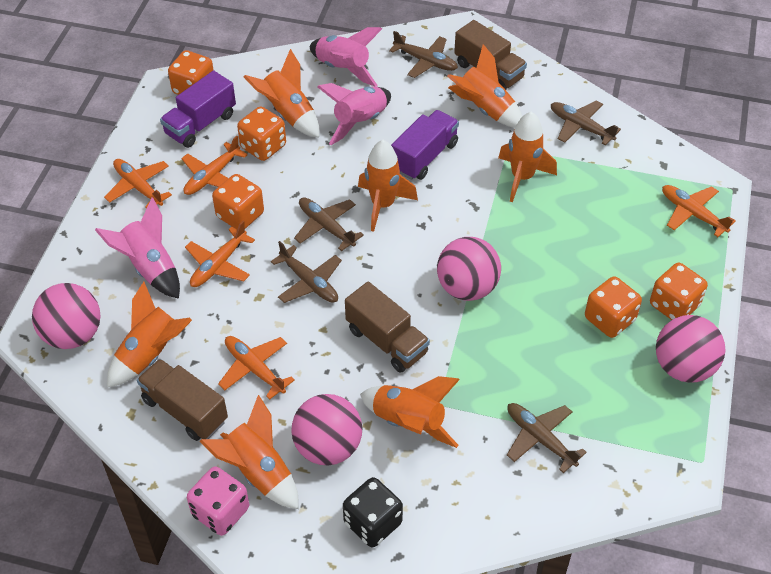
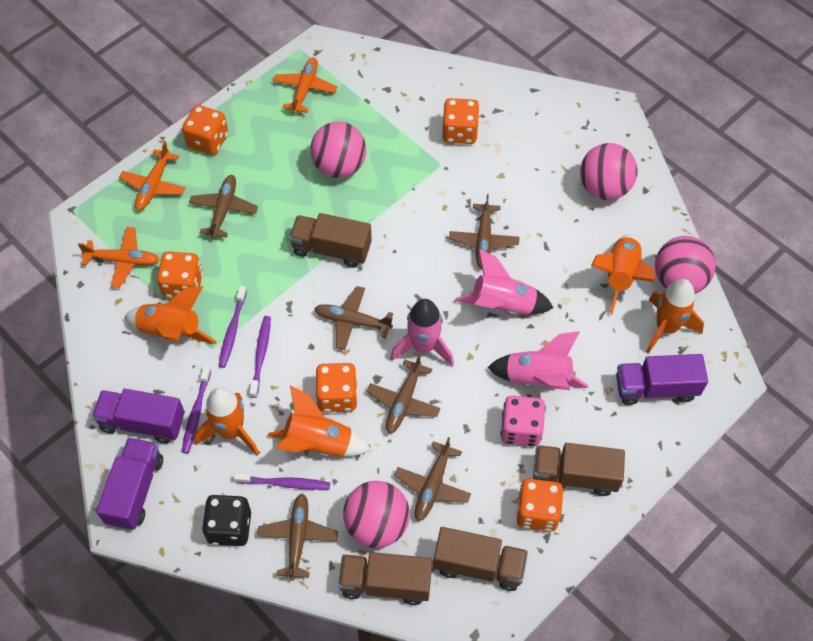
brown plane: 5 -> 6
brown truck: 3 -> 4
orange plane: 5 -> 3
orange rocket: 7 -> 5
purple toothbrush: 0 -> 4
purple truck: 2 -> 3

